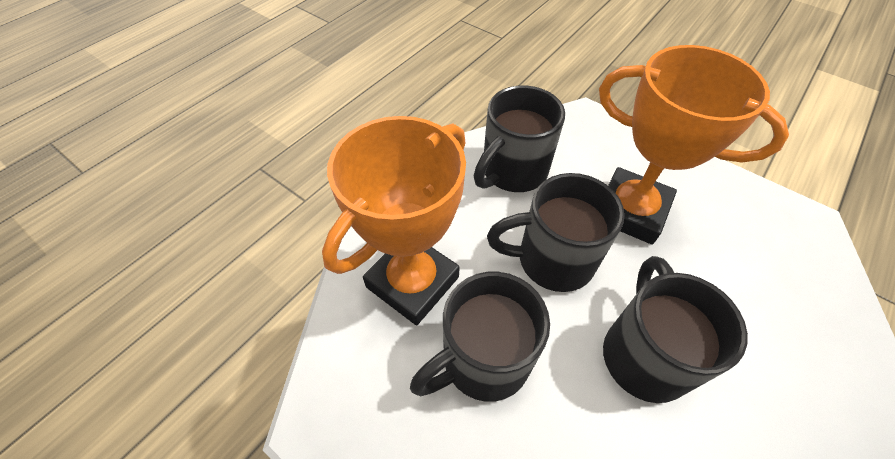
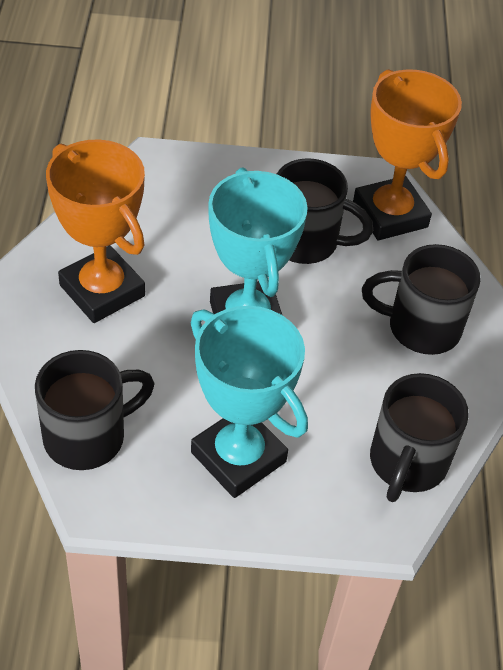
turquoise trophy: 0 -> 2

